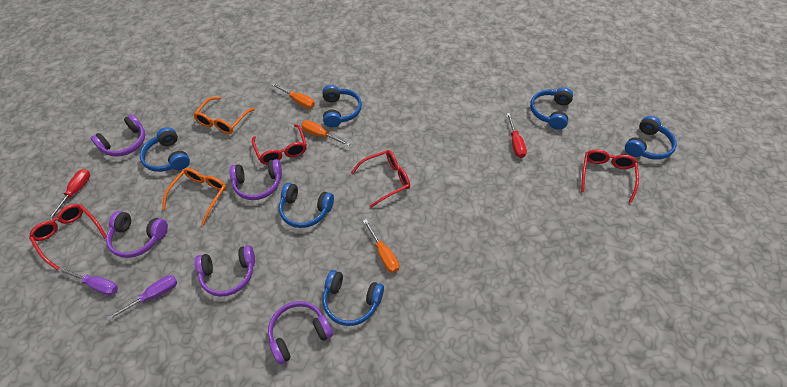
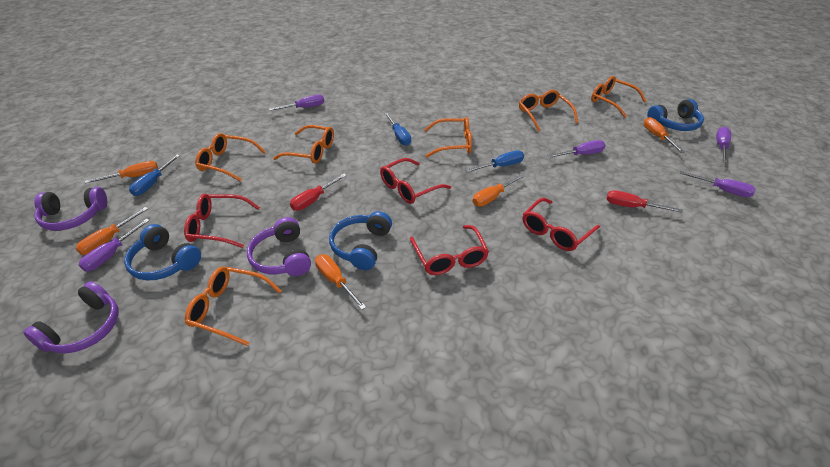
blue headphones: 6 -> 3
blue screwdriver: 0 -> 3
orange glasses: 2 -> 6
orange screwdriver: 3 -> 5
purple headphones: 5 -> 3
purple screwdriver: 2 -> 5

